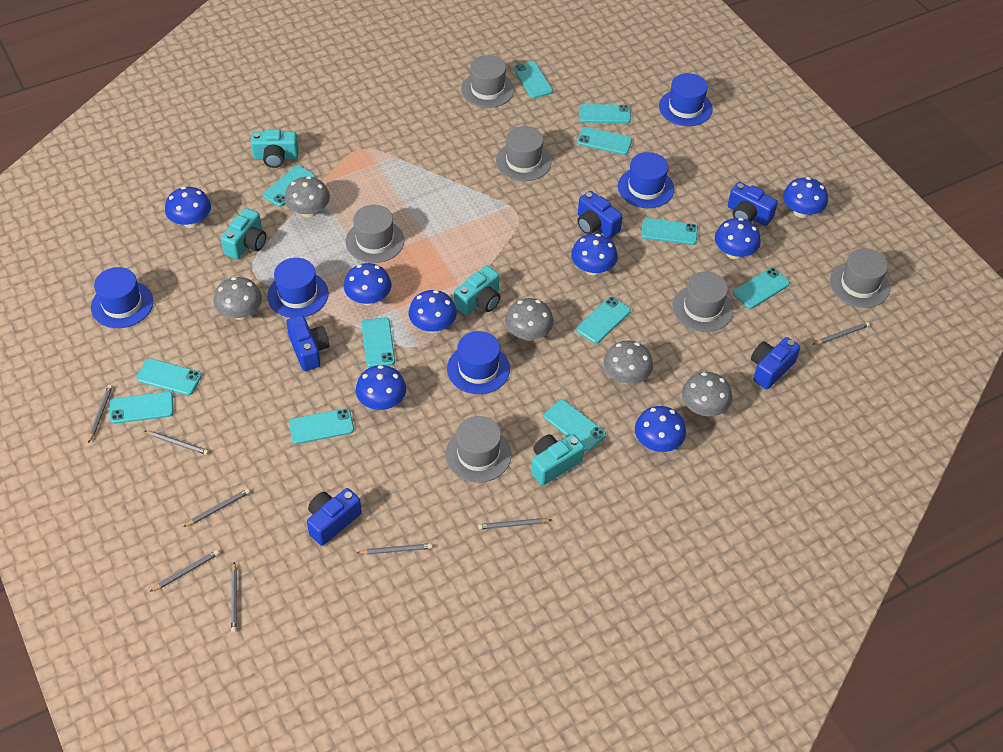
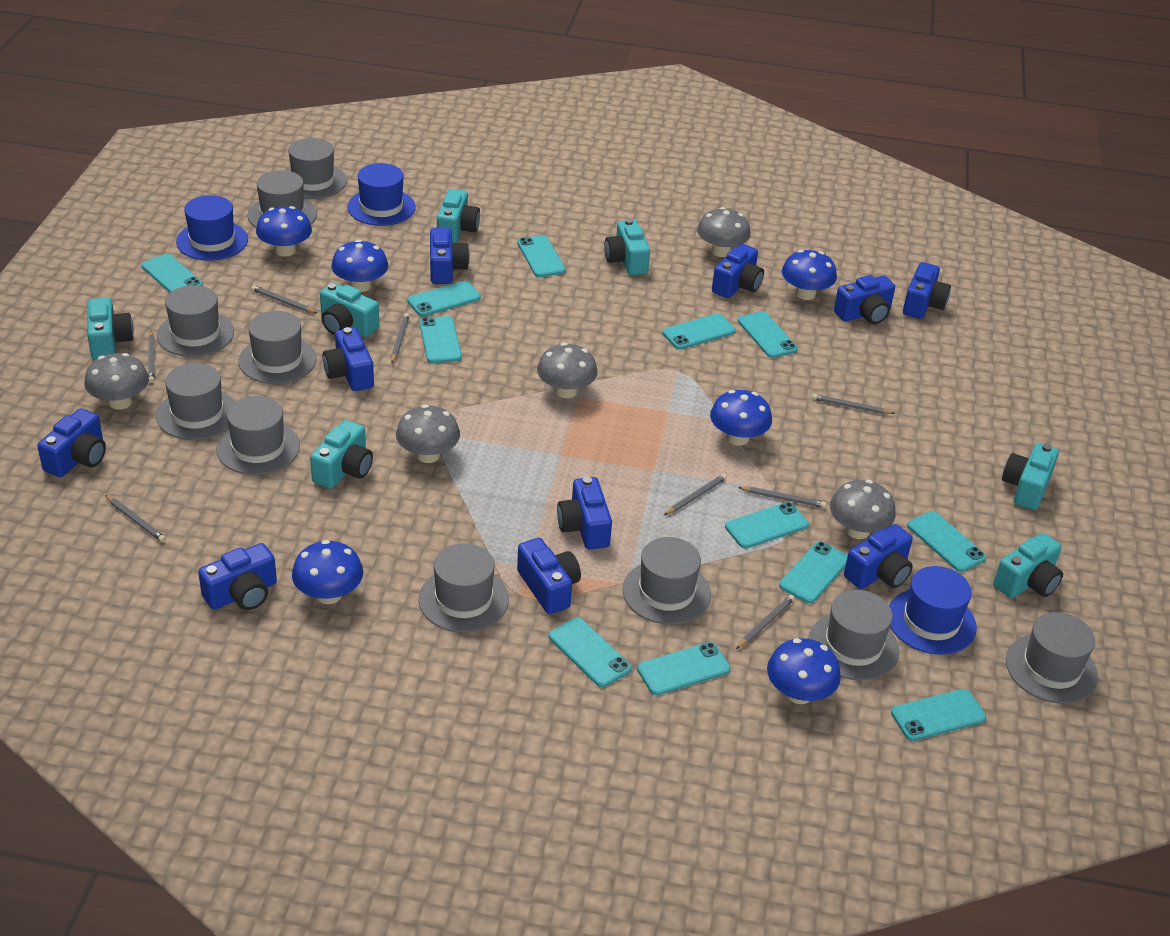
blue camera: 5 -> 10
blue hat: 5 -> 3
blue mushroom: 8 -> 6
grey hat: 6 -> 10
turquoise camera: 4 -> 7

